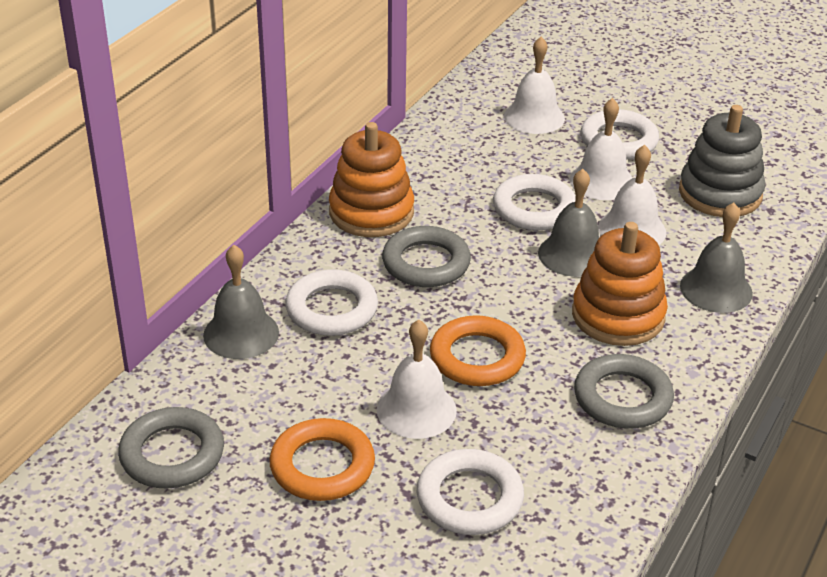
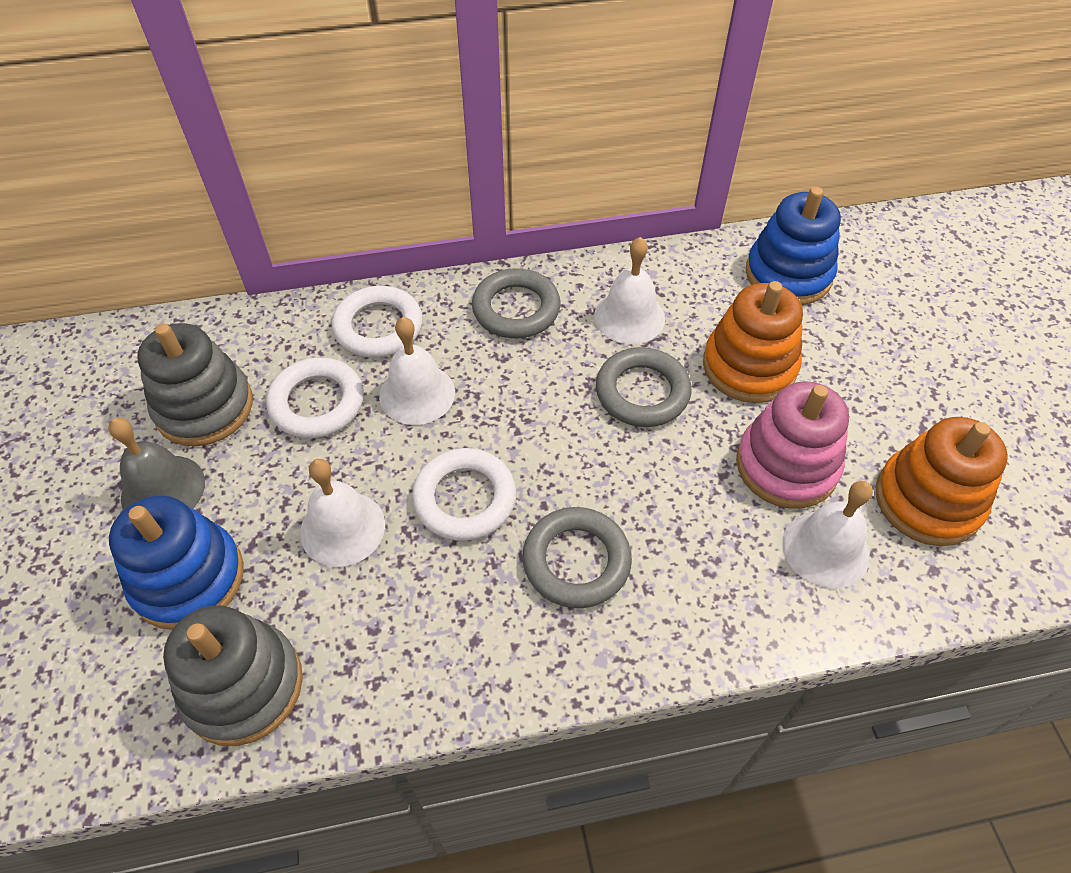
blue stacking toy: 0 -> 2
grey bell: 3 -> 1
grey stacking toy: 1 -> 2
orange ring: 2 -> 0
pink stacking toy: 0 -> 1
white ring: 4 -> 3

